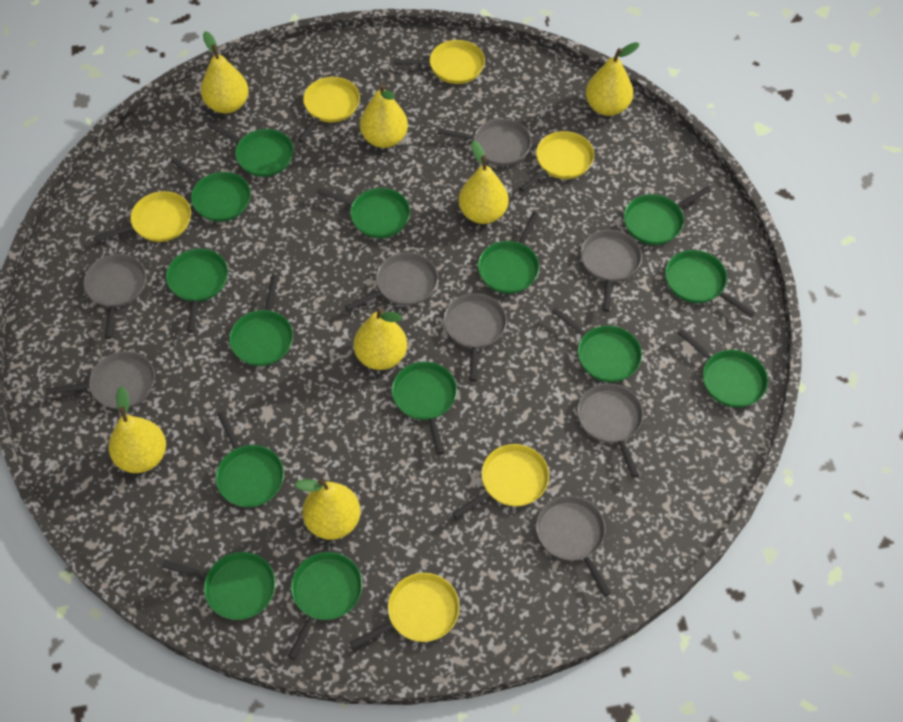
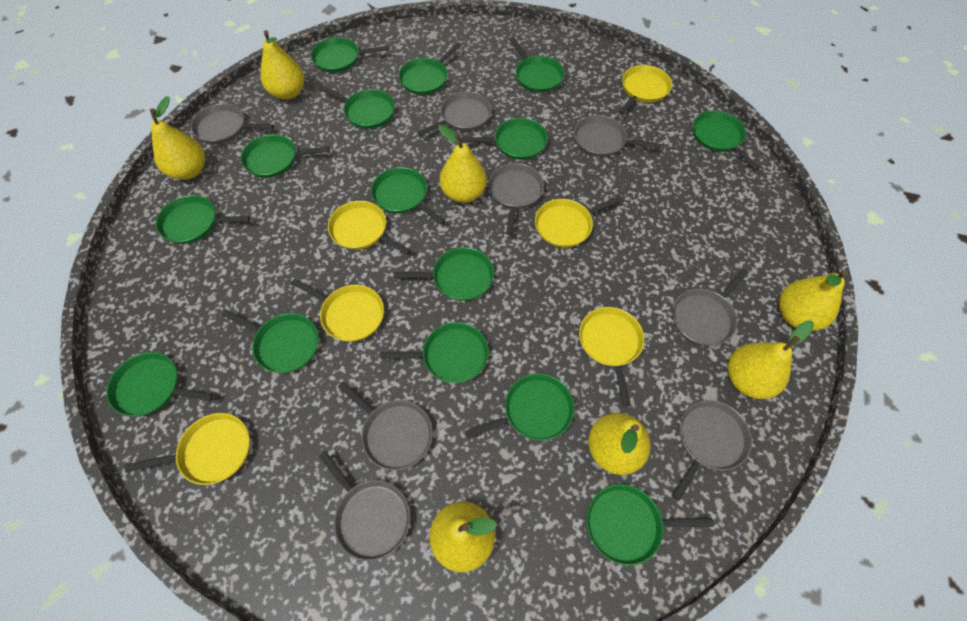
green pan: 14 -> 15

